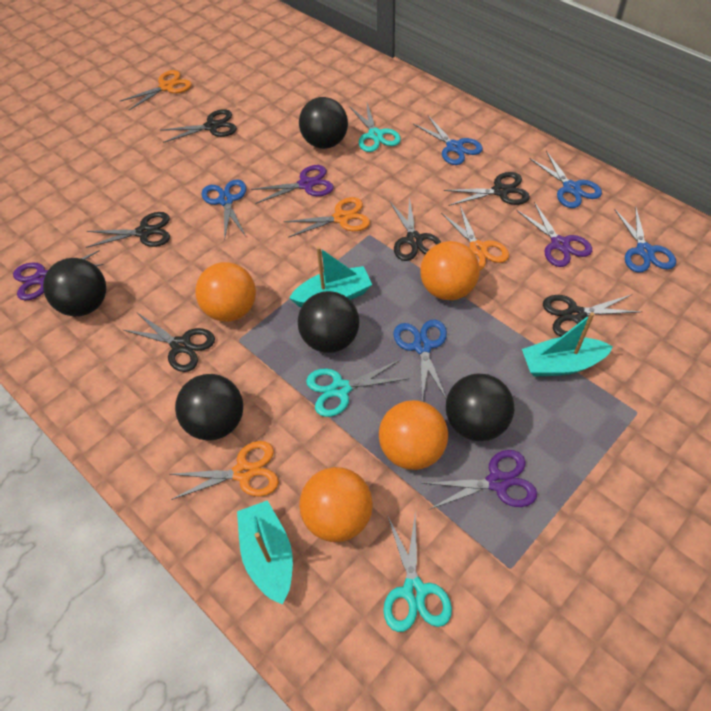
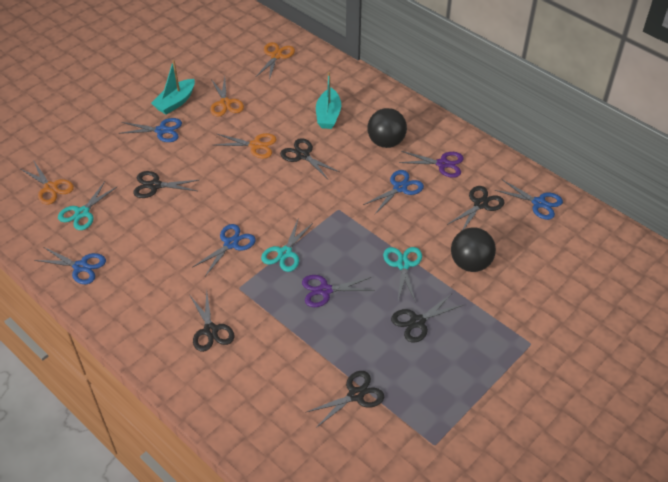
black ball: 5 -> 2
orange ball: 4 -> 0
purple scissors: 4 -> 2
turquoise boat: 3 -> 2

